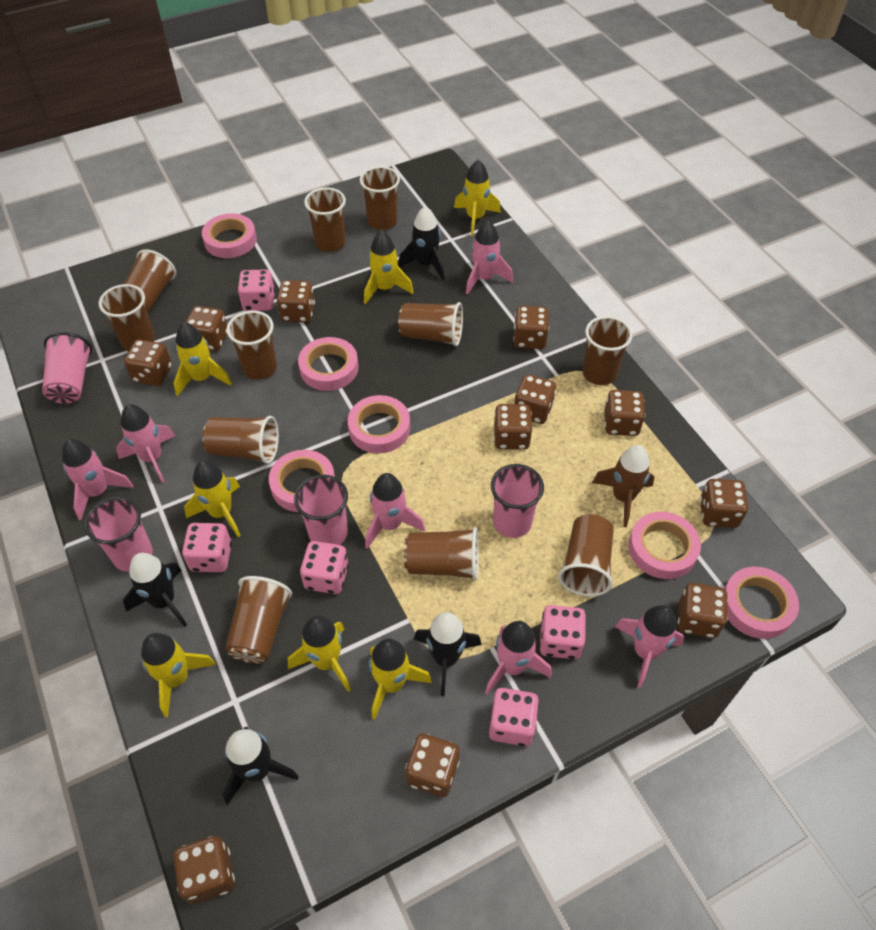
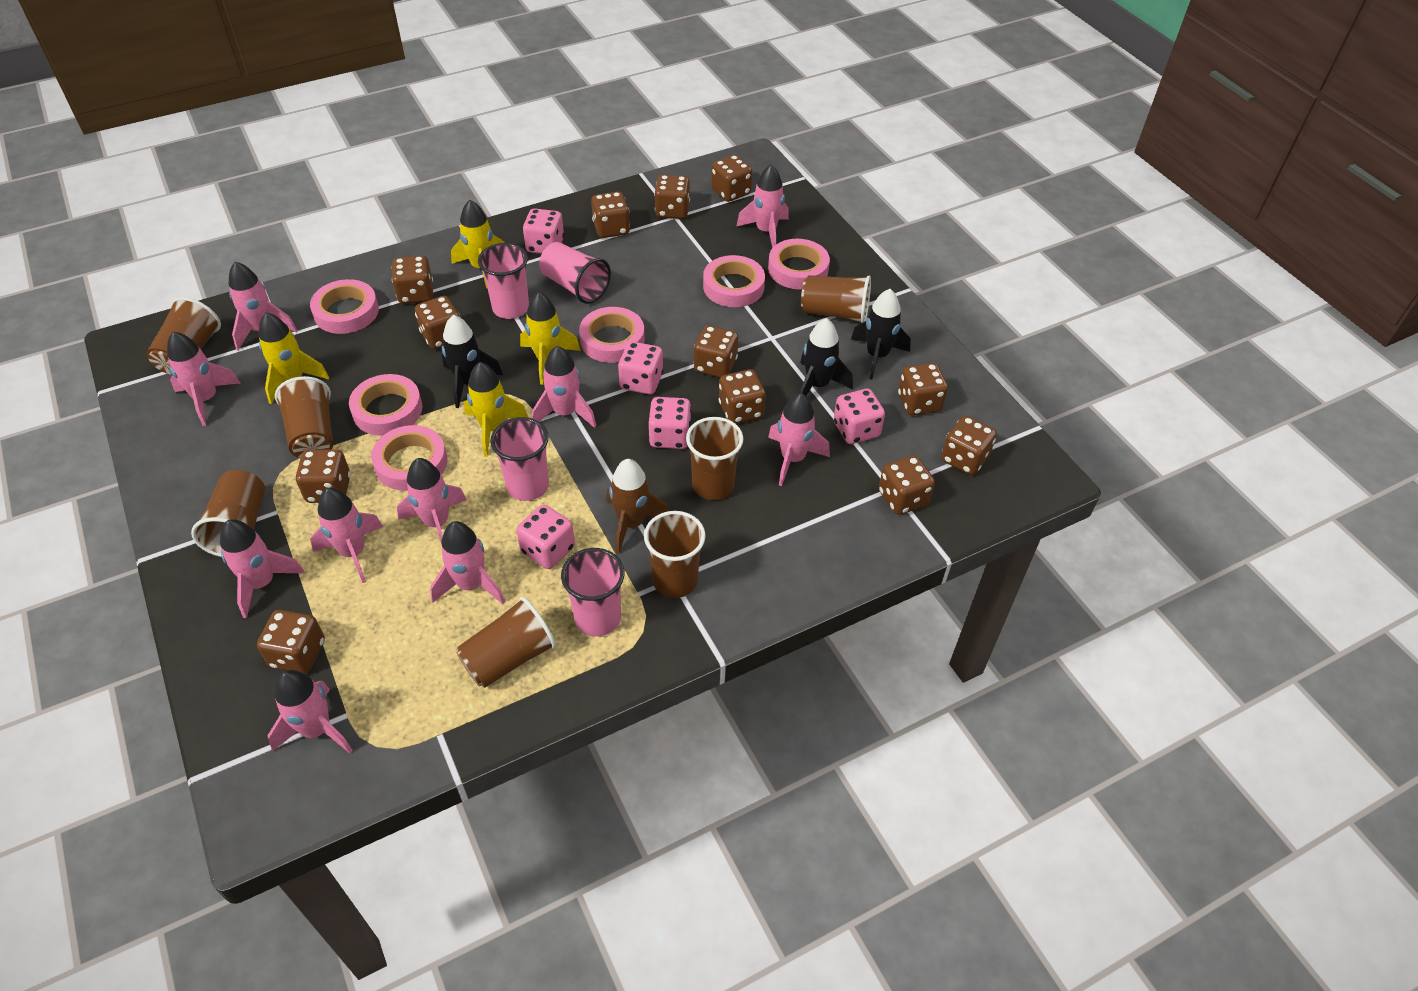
black rocket: 4 -> 3
brown cup: 11 -> 7
brown dice: 11 -> 12
pink rocket: 6 -> 10
yellow rocket: 7 -> 4

